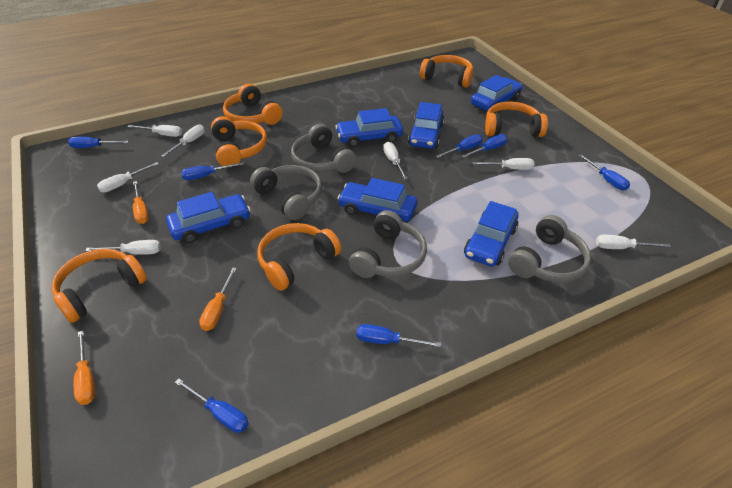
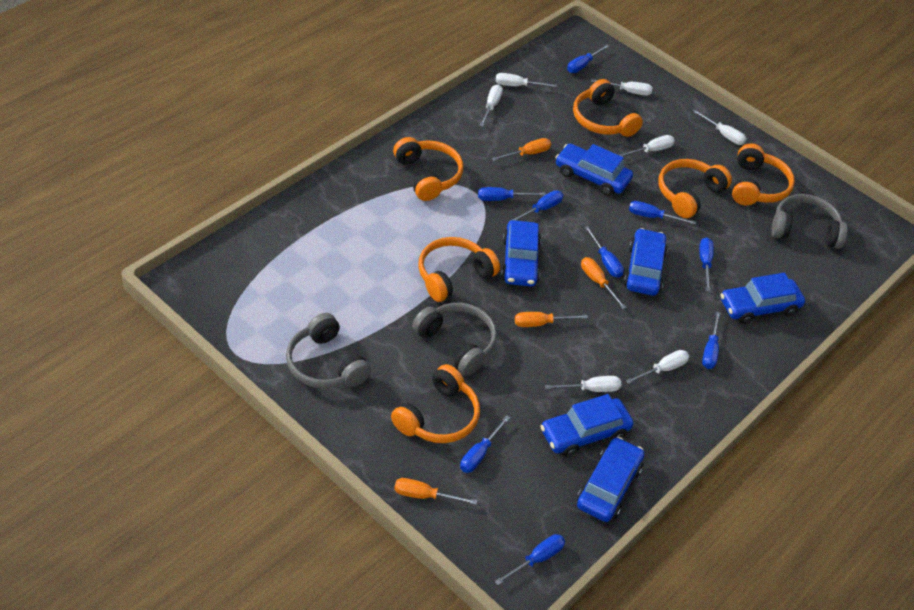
blue screwdriver: 7 -> 9
grey headphones: 4 -> 3
orange screwdriver: 3 -> 4

